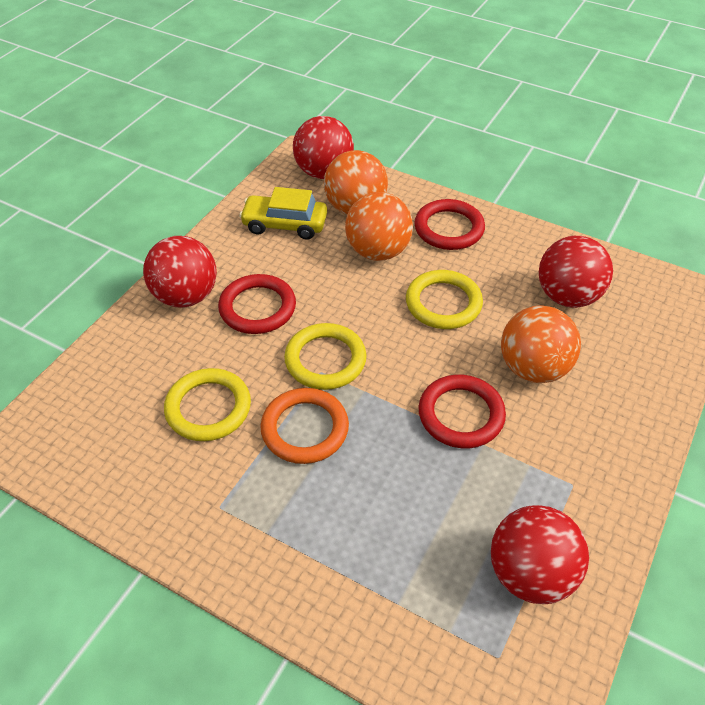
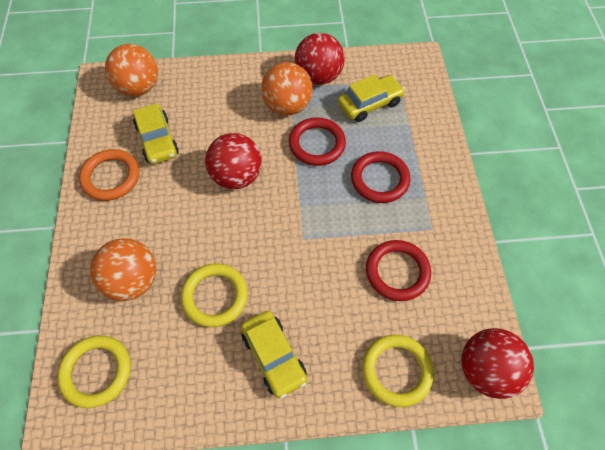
red ball: 4 -> 3
yellow car: 1 -> 3

